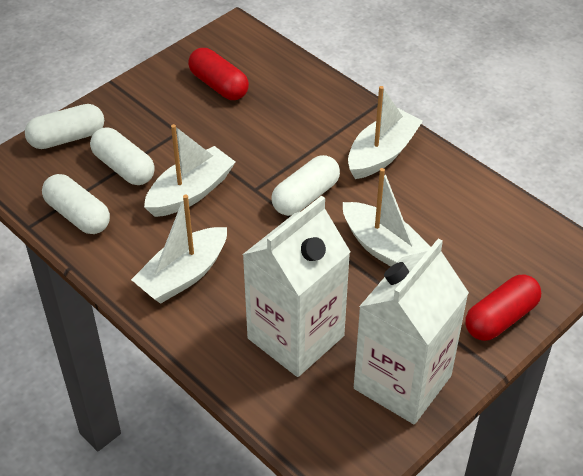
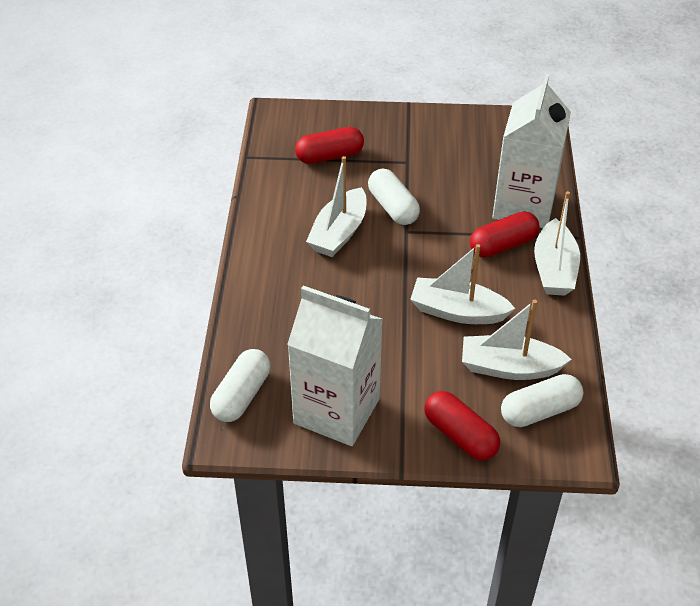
red capsule: 2 -> 3
white capsule: 4 -> 3

